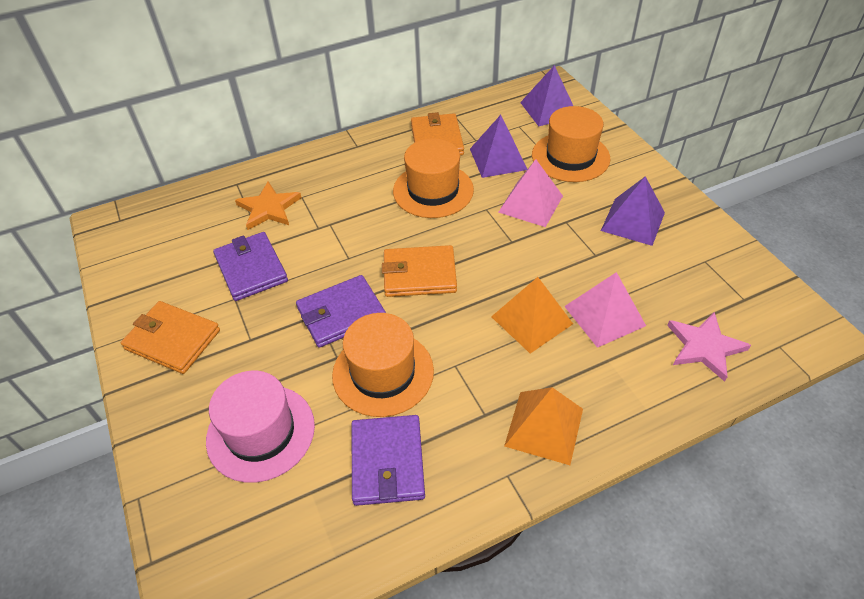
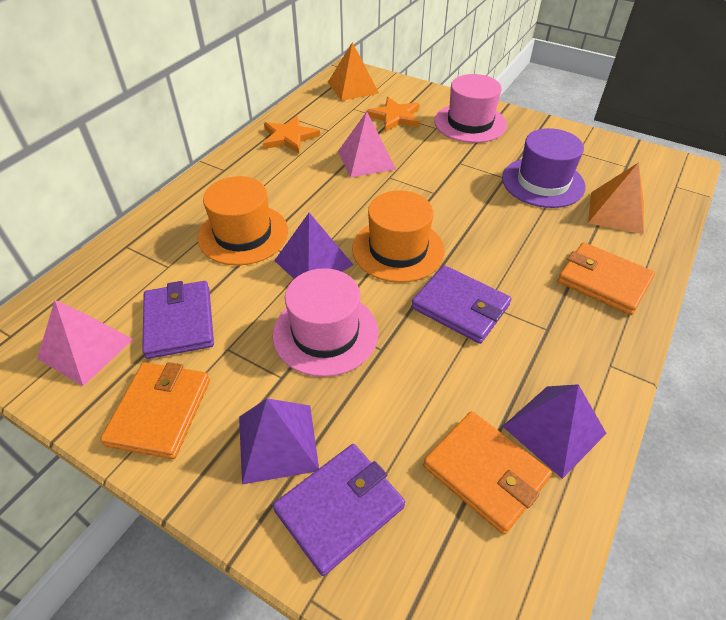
orange hat: 3 -> 2
orange star: 1 -> 2
pink hat: 1 -> 2
pink star: 1 -> 0
purple hat: 0 -> 1

